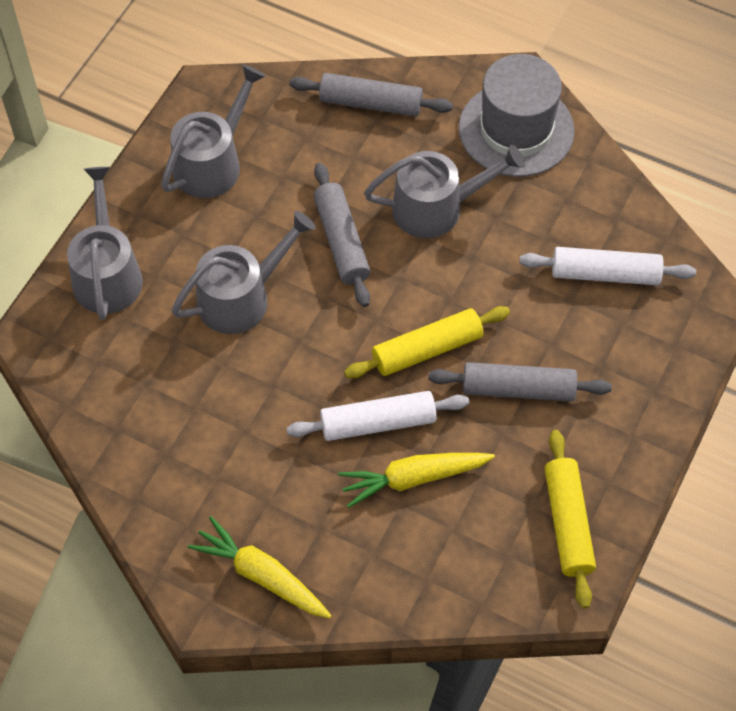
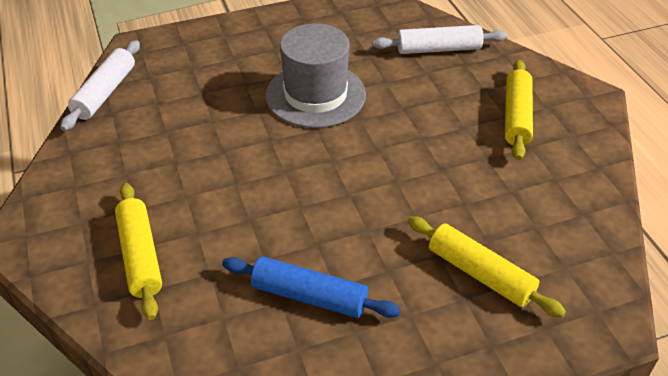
blue rolling pin: 0 -> 1
grey rolling pin: 3 -> 0
grey watering can: 4 -> 0
yellow carrot: 2 -> 0
yellow rolling pin: 2 -> 3

